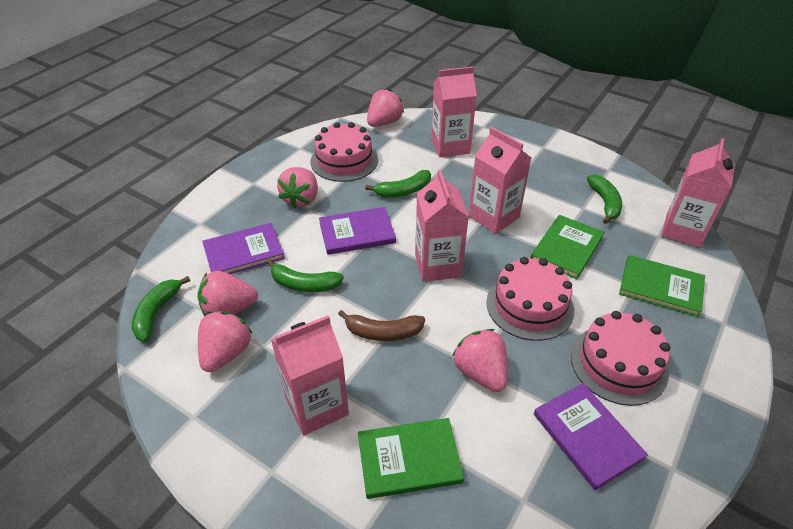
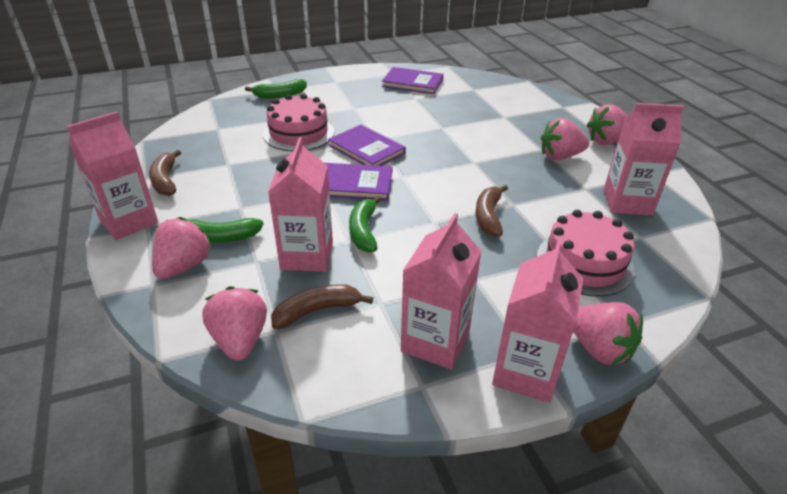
brown banana: 1 -> 3
green banana: 4 -> 3
green book: 3 -> 0
pink cake: 3 -> 2

